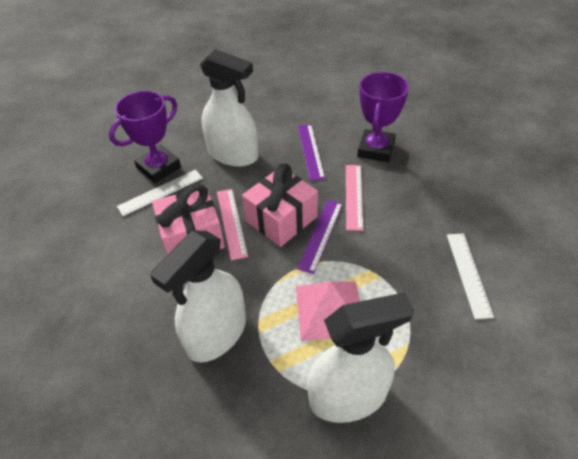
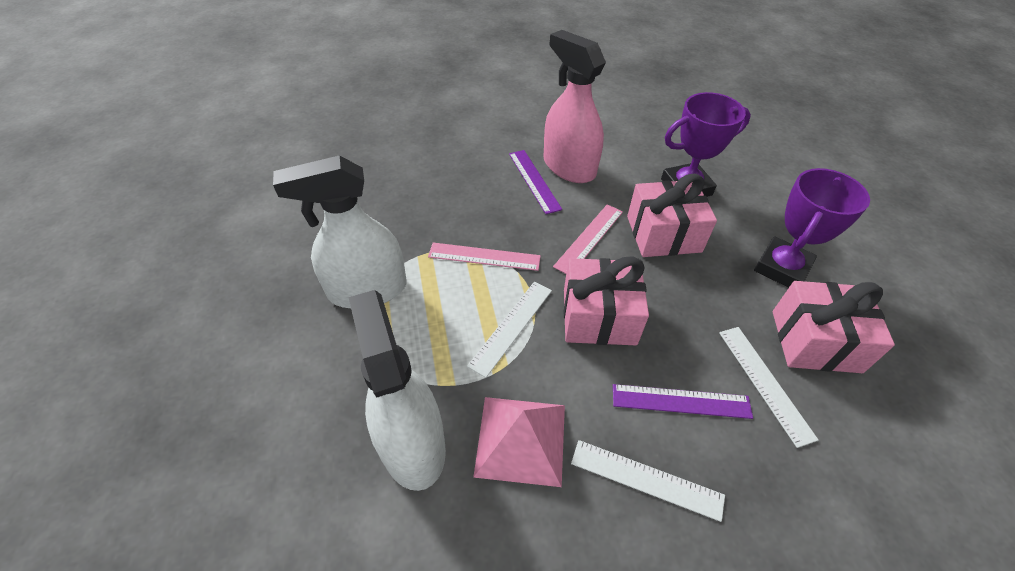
pink gift: 2 -> 3
pink spray bottle: 0 -> 1
white ruler: 2 -> 3
white spray bottle: 3 -> 2

